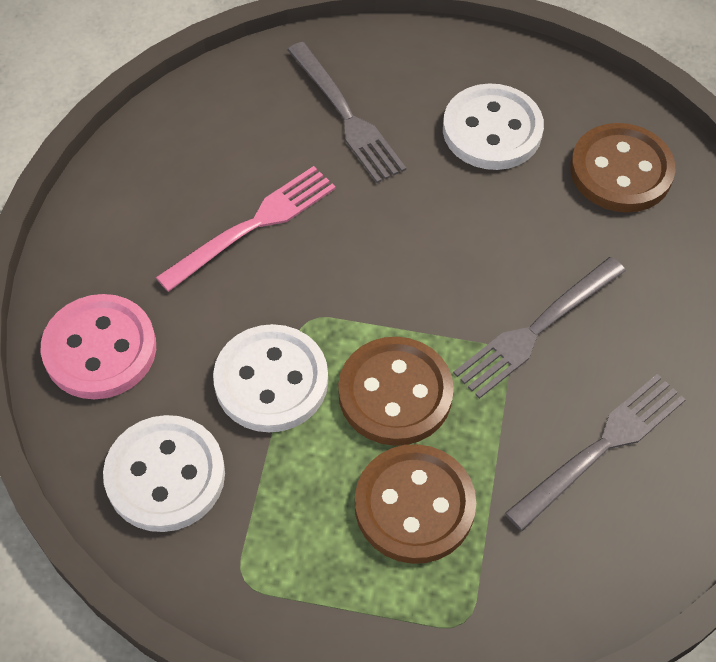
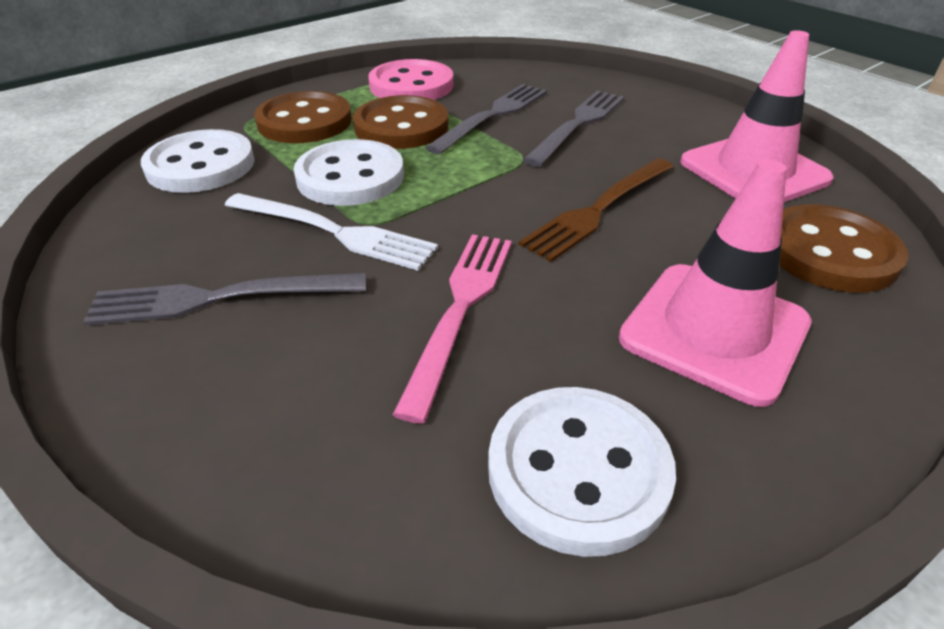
brown fork: 0 -> 1
pink traffic cone: 0 -> 2
white fork: 0 -> 1

